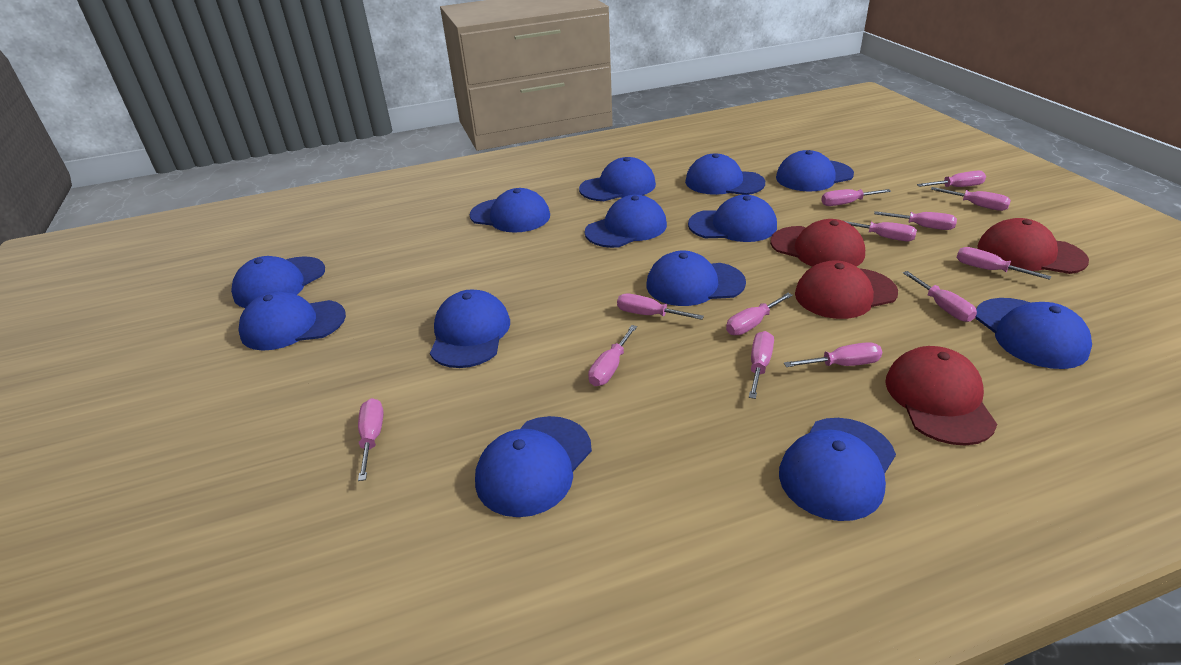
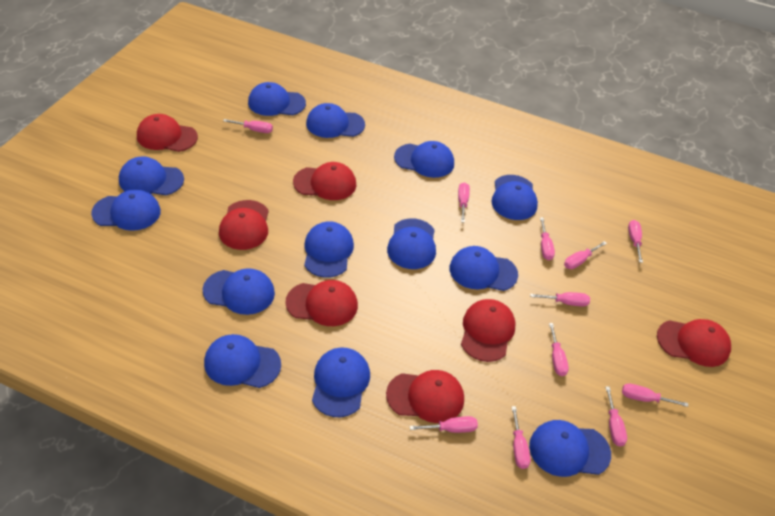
pink screwdriver: 13 -> 11
red cap: 4 -> 7

